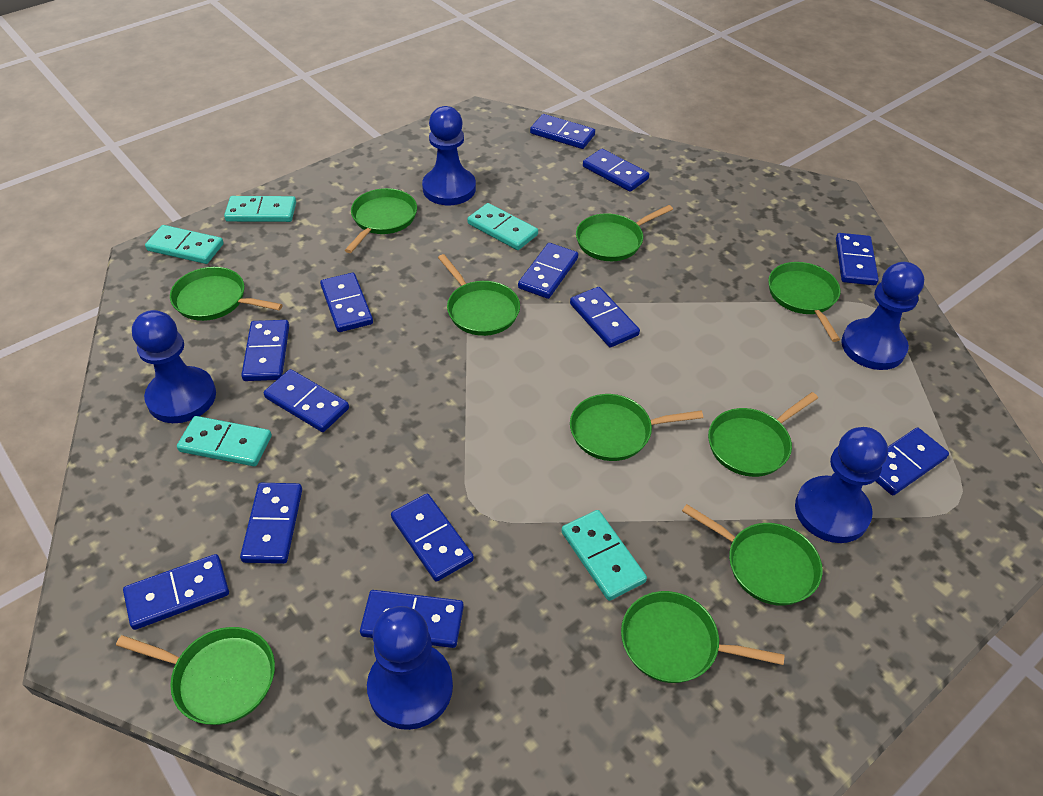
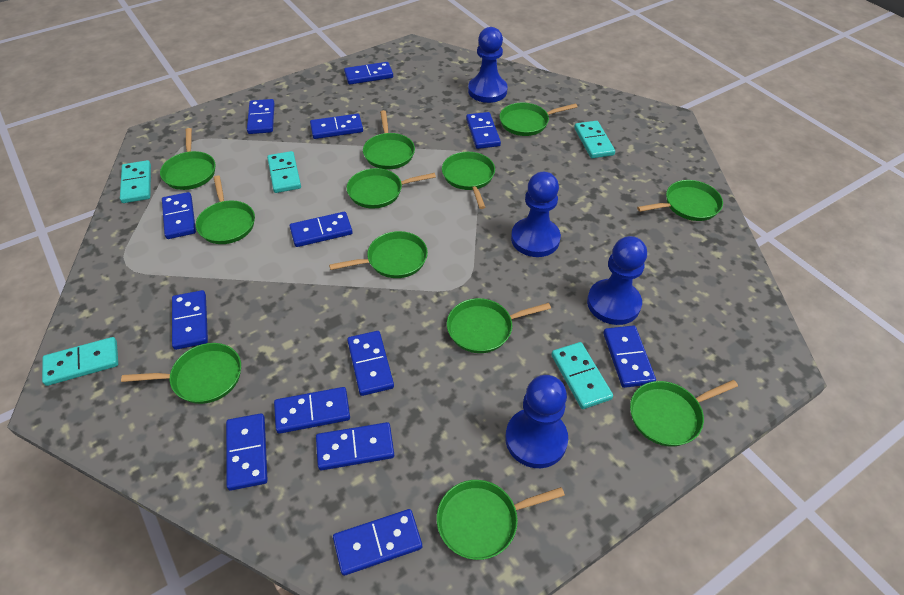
blue pawn: 5 -> 4
green pan: 10 -> 12

